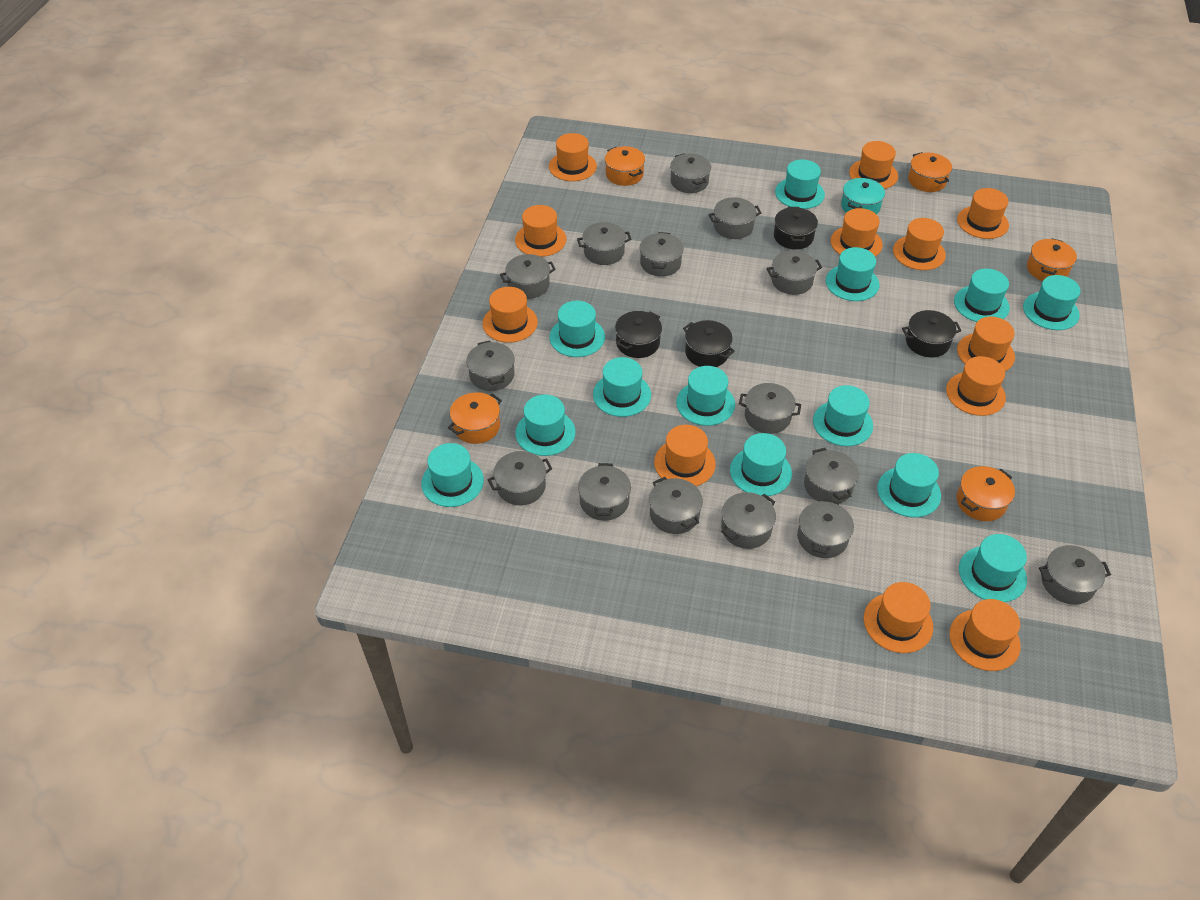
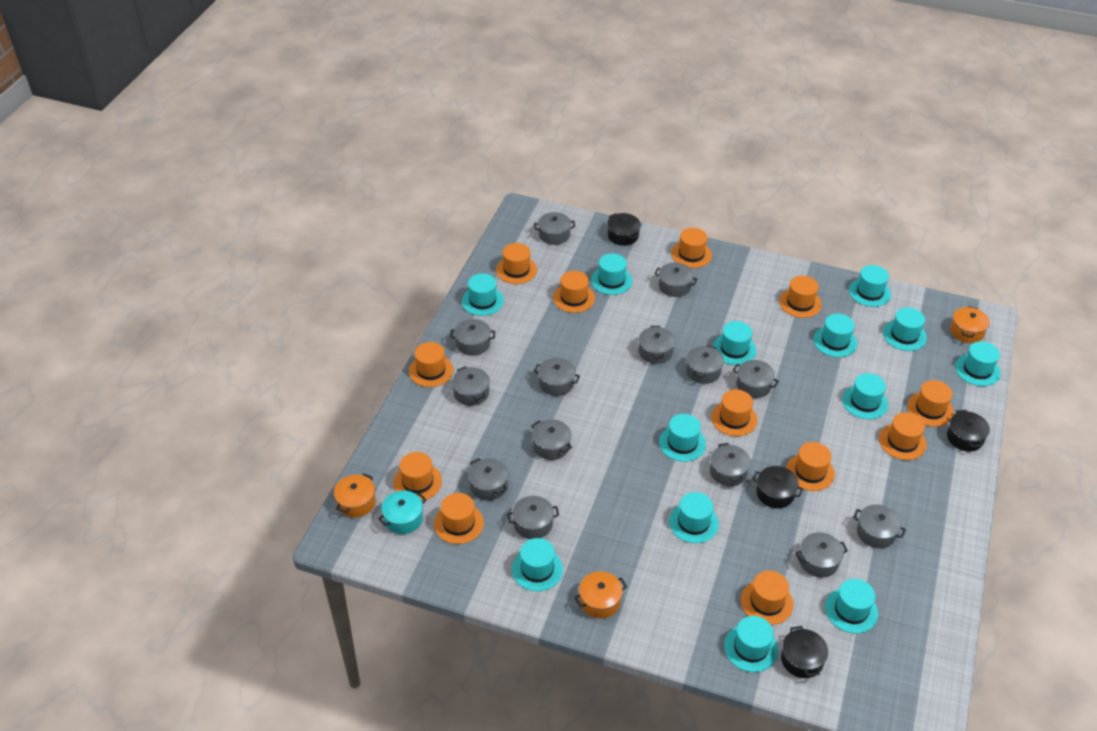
grey pot: 15 -> 14
orange pot: 5 -> 3

